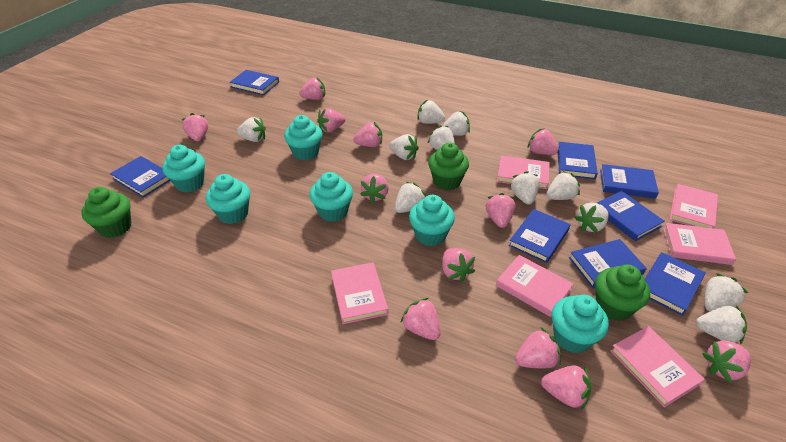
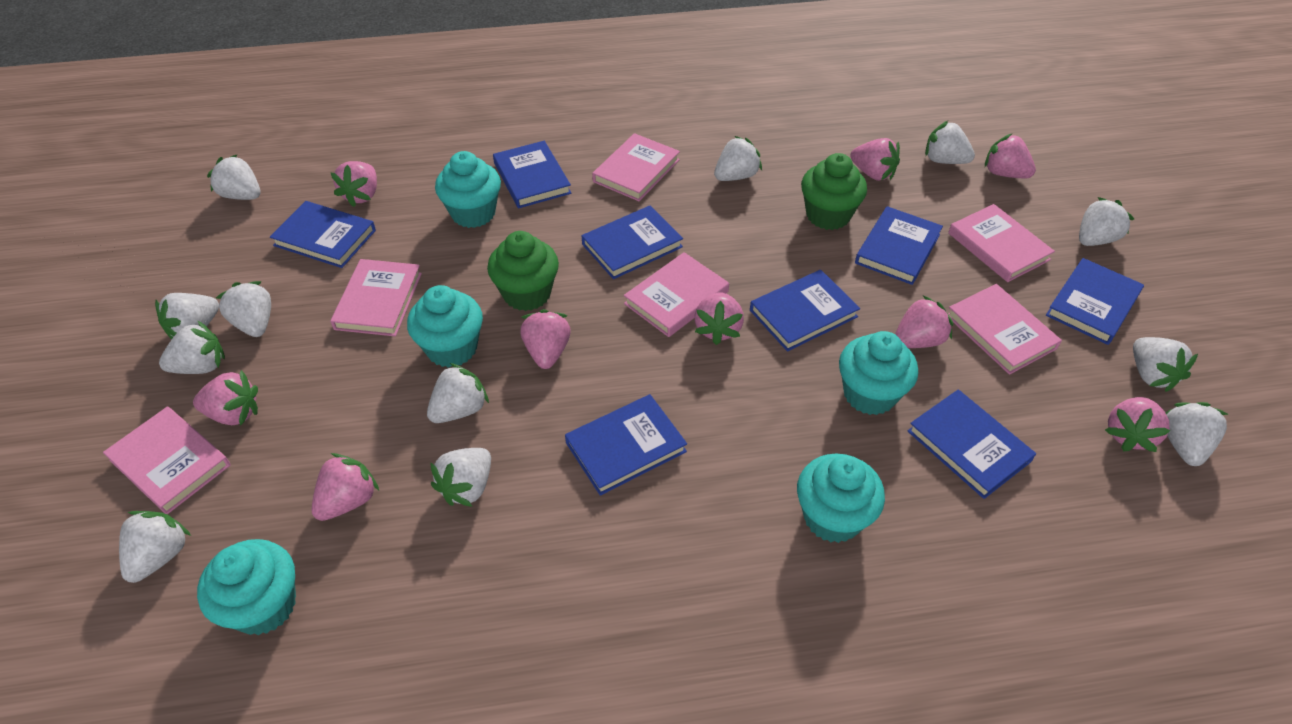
green cupcake: 3 -> 2
pink strawberry: 12 -> 9
turquoise cupcake: 6 -> 5
white strawberry: 11 -> 12

